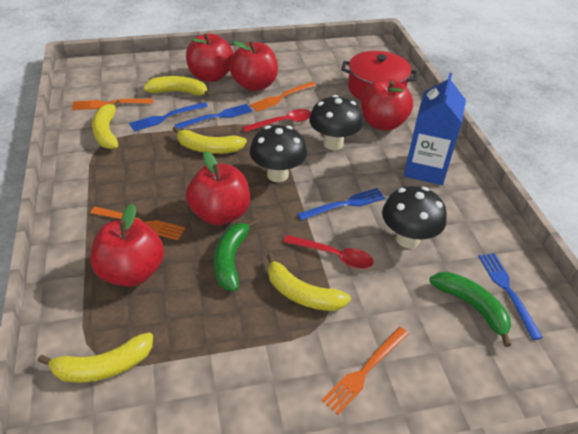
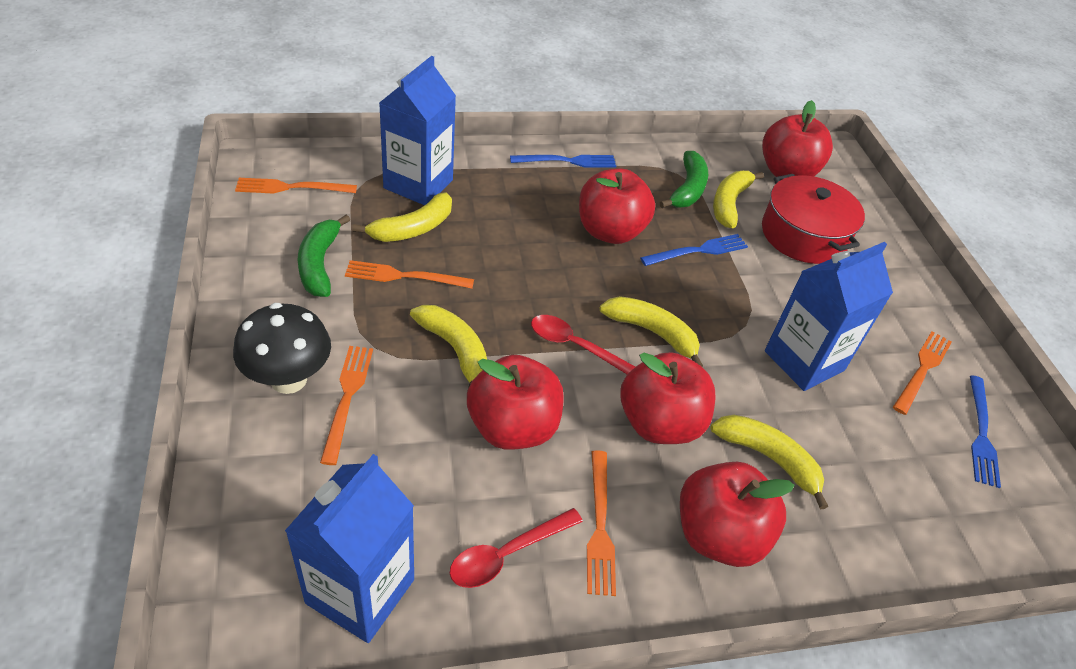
black mushroom: 3 -> 1
blue carton: 1 -> 3
blue fork: 4 -> 3
orange fork: 4 -> 5

